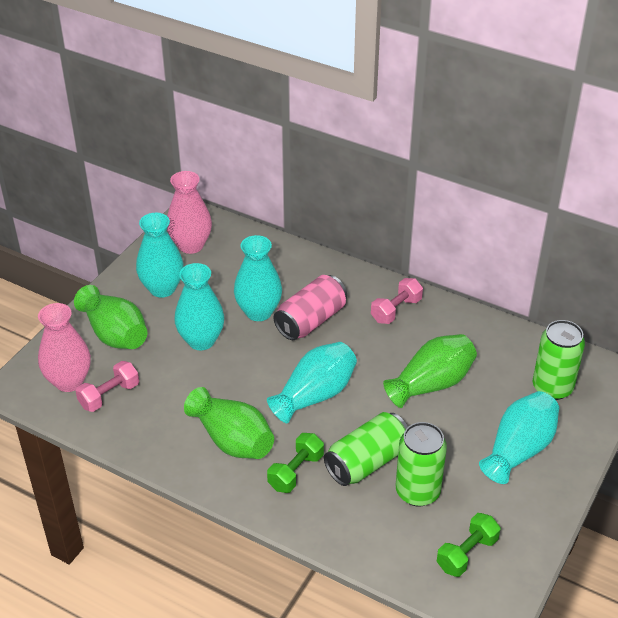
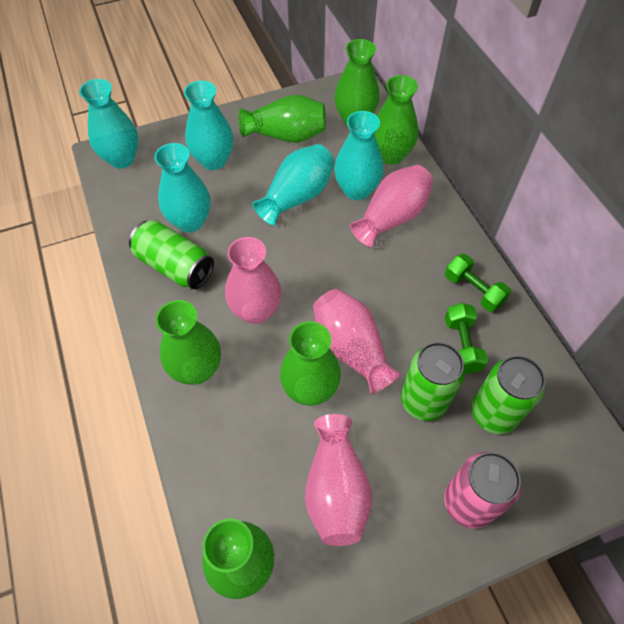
green vase: 3 -> 6
pink dumbbell: 2 -> 0
pink vase: 2 -> 4

